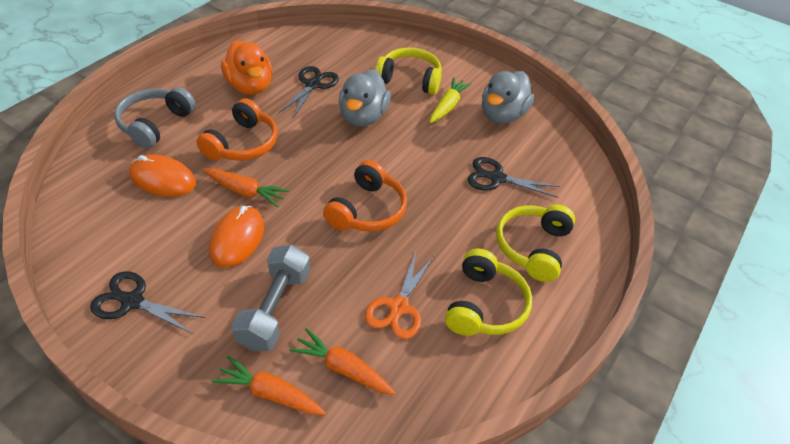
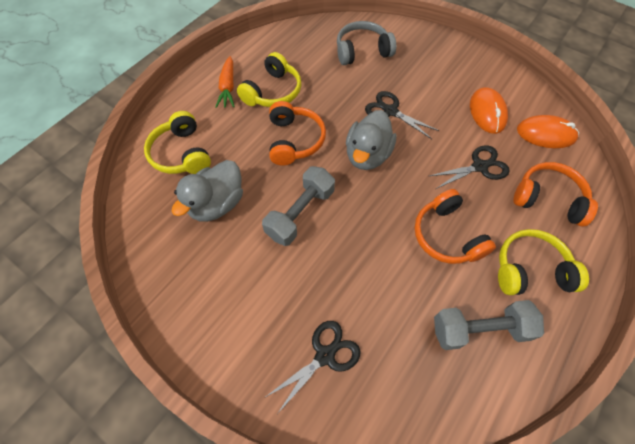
grey dumbbell: 1 -> 2
orange carrot: 3 -> 1
orange duck: 1 -> 0
orange headphones: 2 -> 3
orange scissors: 1 -> 0
yellow carrot: 1 -> 0

